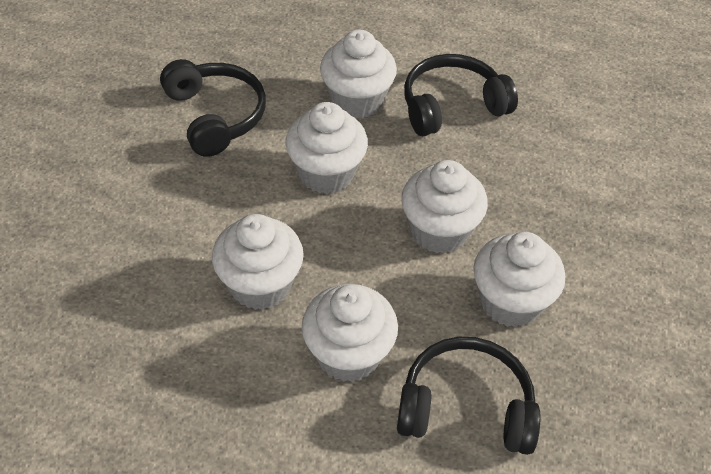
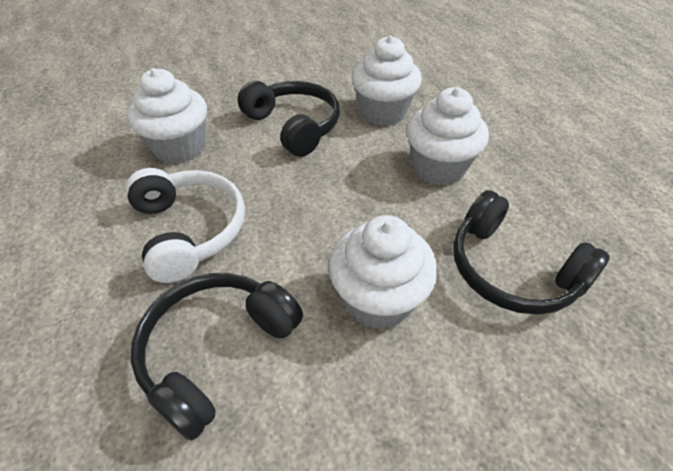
white cupcake: 6 -> 4
white headphones: 0 -> 1

